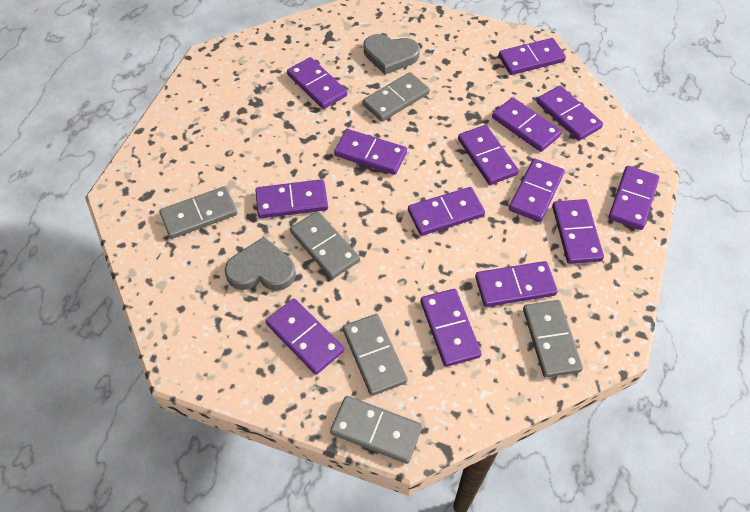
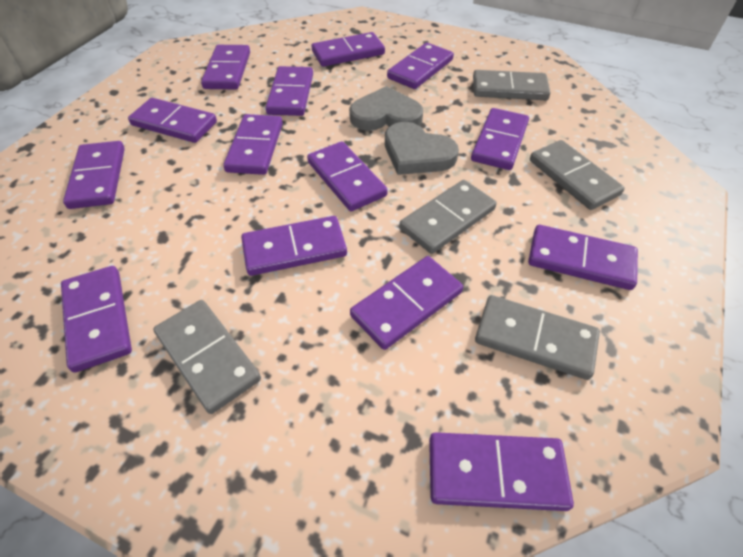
grey domino: 6 -> 5

